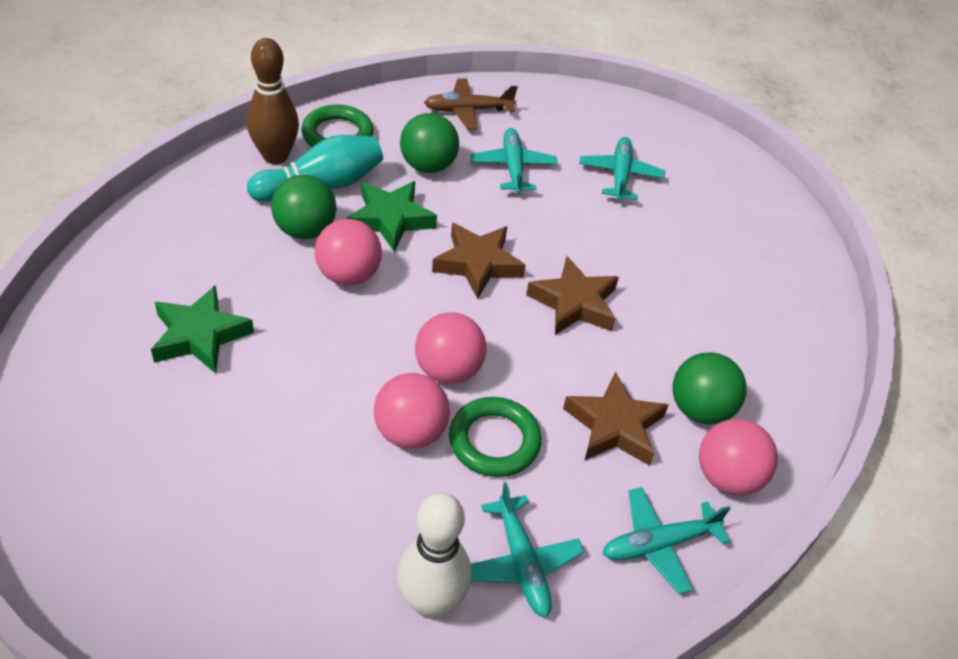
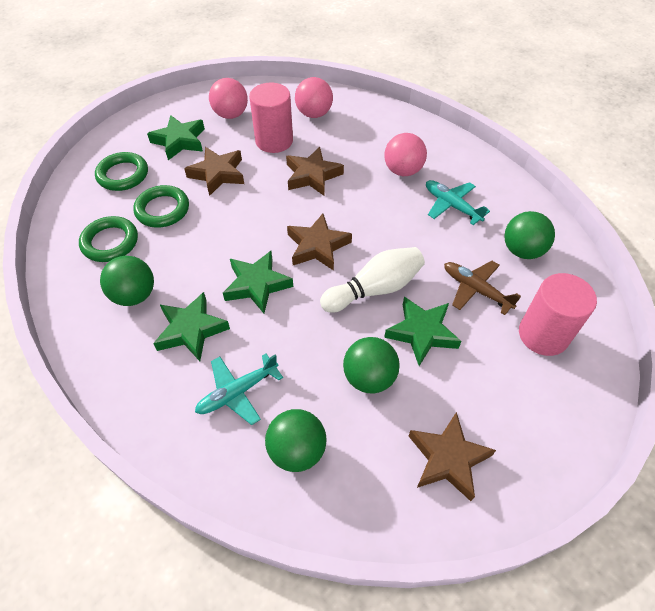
brown bowling pin: 1 -> 0
brown star: 3 -> 4
green ball: 3 -> 4
green ring: 2 -> 3
green star: 2 -> 4
pink ball: 4 -> 3
pink cylinder: 0 -> 2
turquoise bowling pin: 1 -> 0
turquoise plane: 4 -> 2

